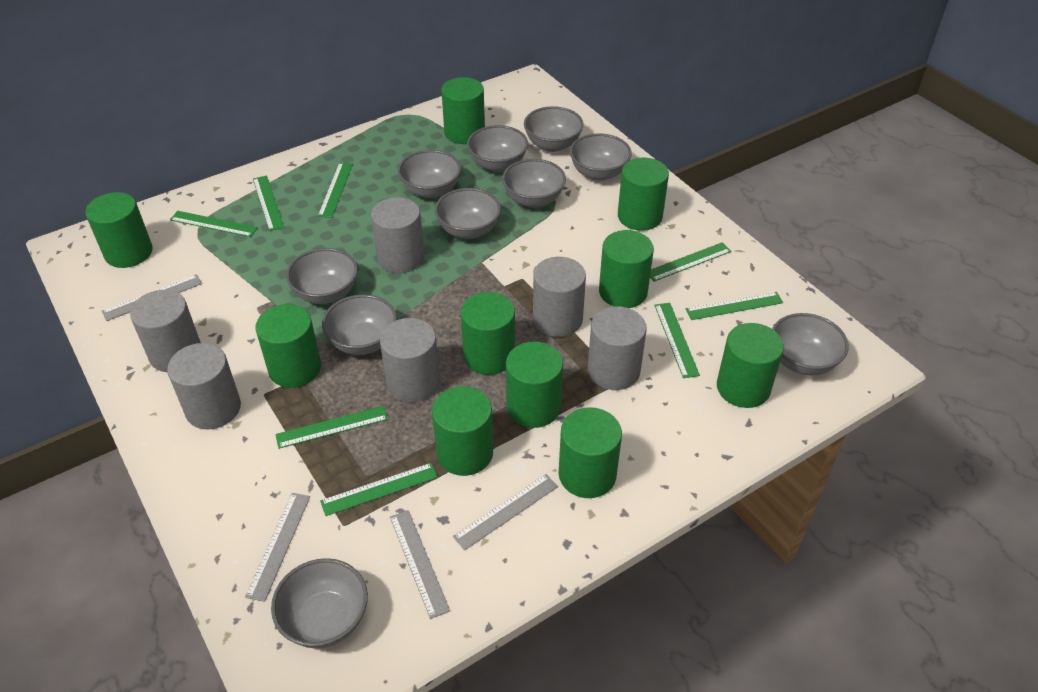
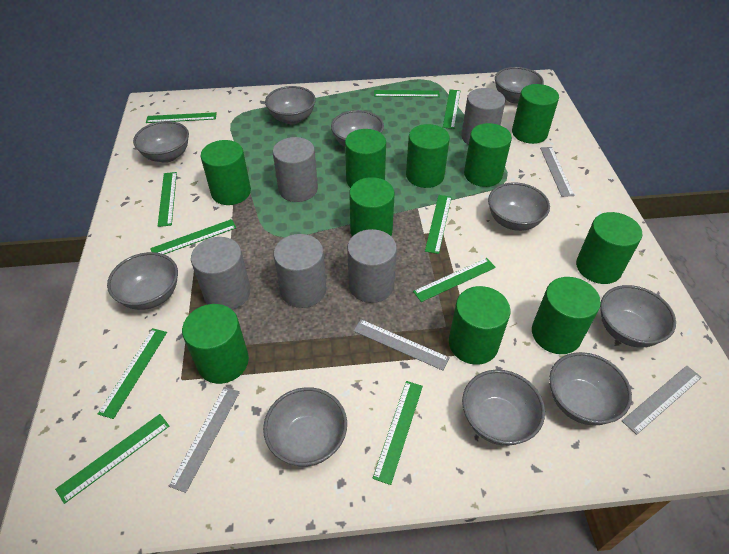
green ruler: 8 -> 10
grey cylinder: 6 -> 5

